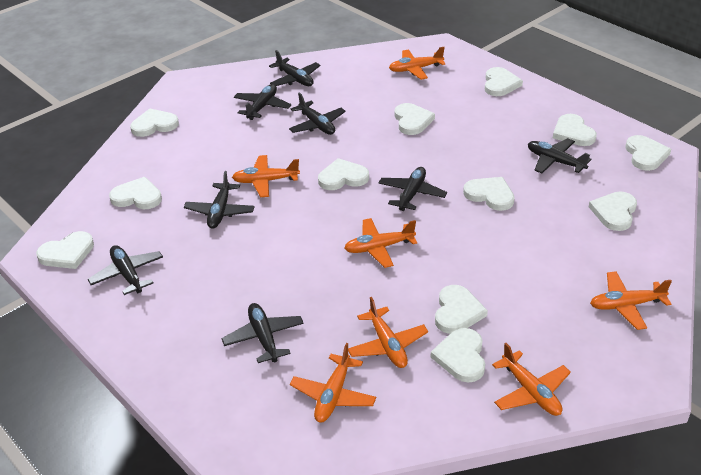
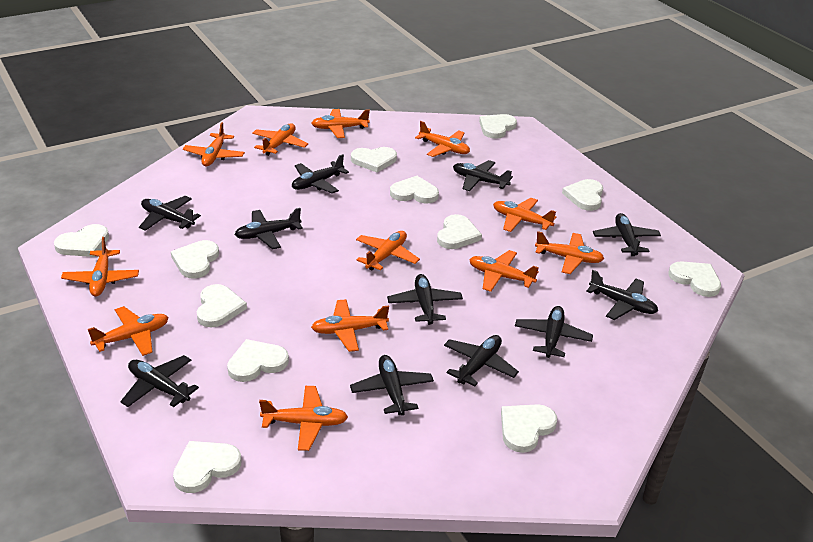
black plane: 8 -> 11
orange plane: 7 -> 12

